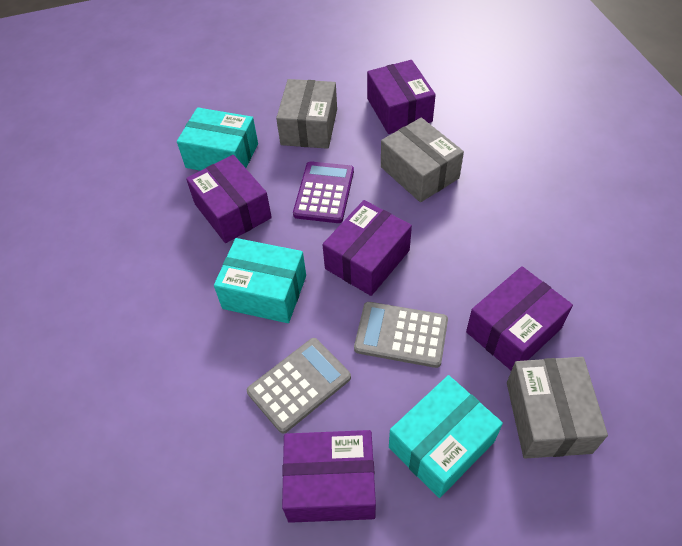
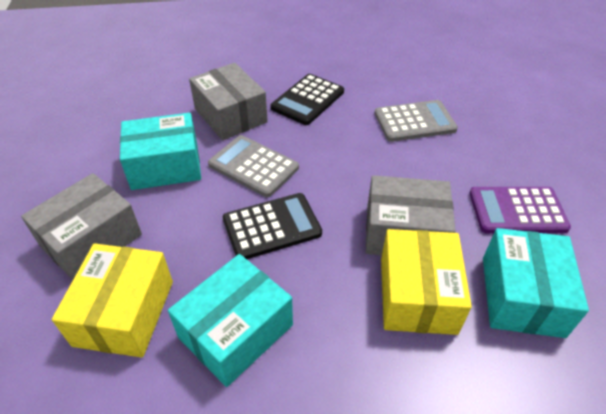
black calculator: 0 -> 2
purple box: 5 -> 0
yellow box: 0 -> 2

